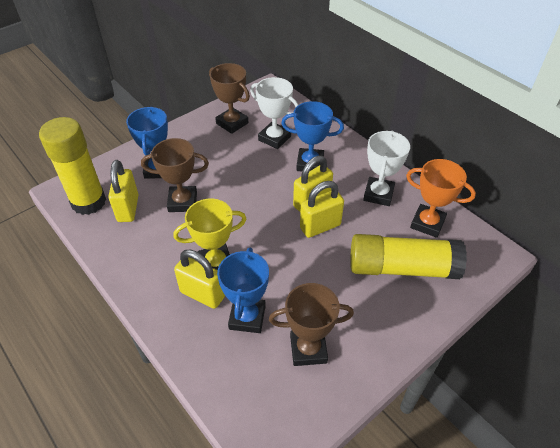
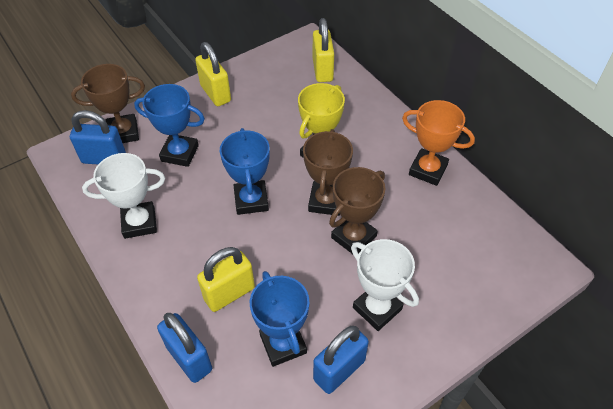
blue padlock: 0 -> 3
yellow glue stick: 2 -> 0
yellow padlock: 4 -> 3

